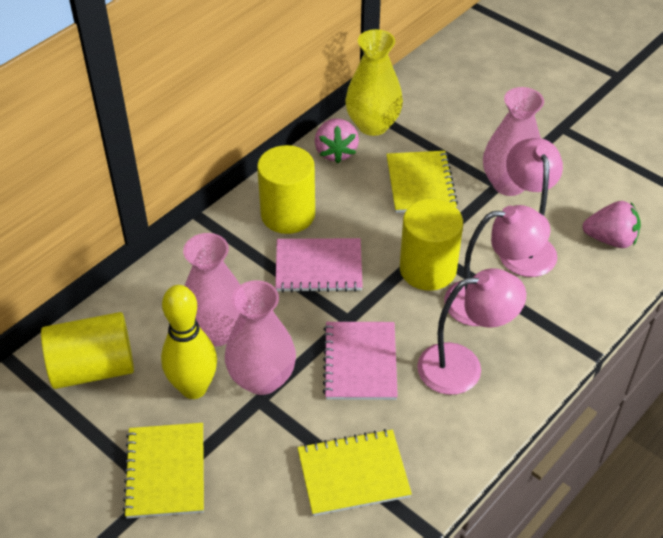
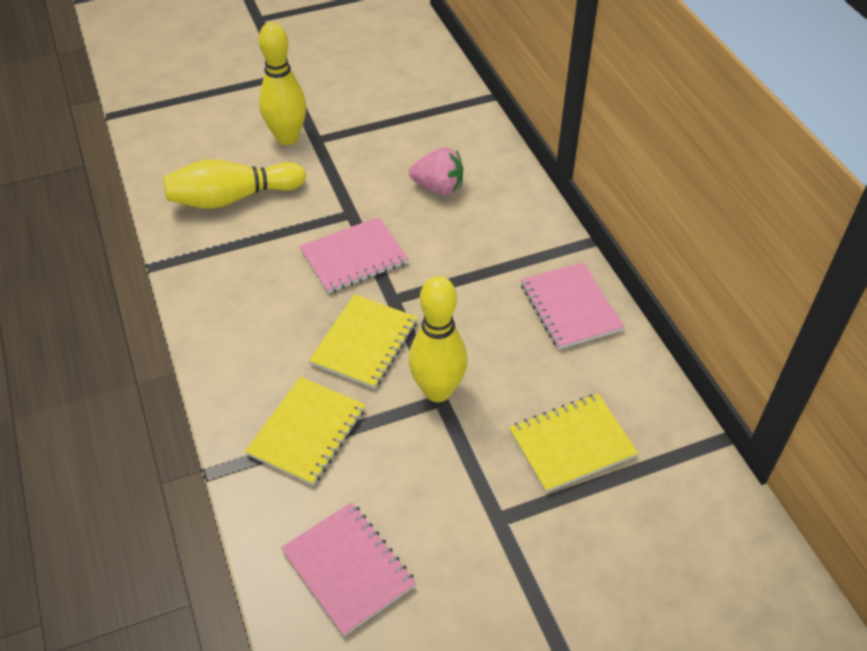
pink lamp: 3 -> 0
pink notebook: 2 -> 3
pink strawberry: 2 -> 1
pink vase: 3 -> 0
yellow bowling pin: 1 -> 3
yellow cylinder: 3 -> 0
yellow vase: 1 -> 0

